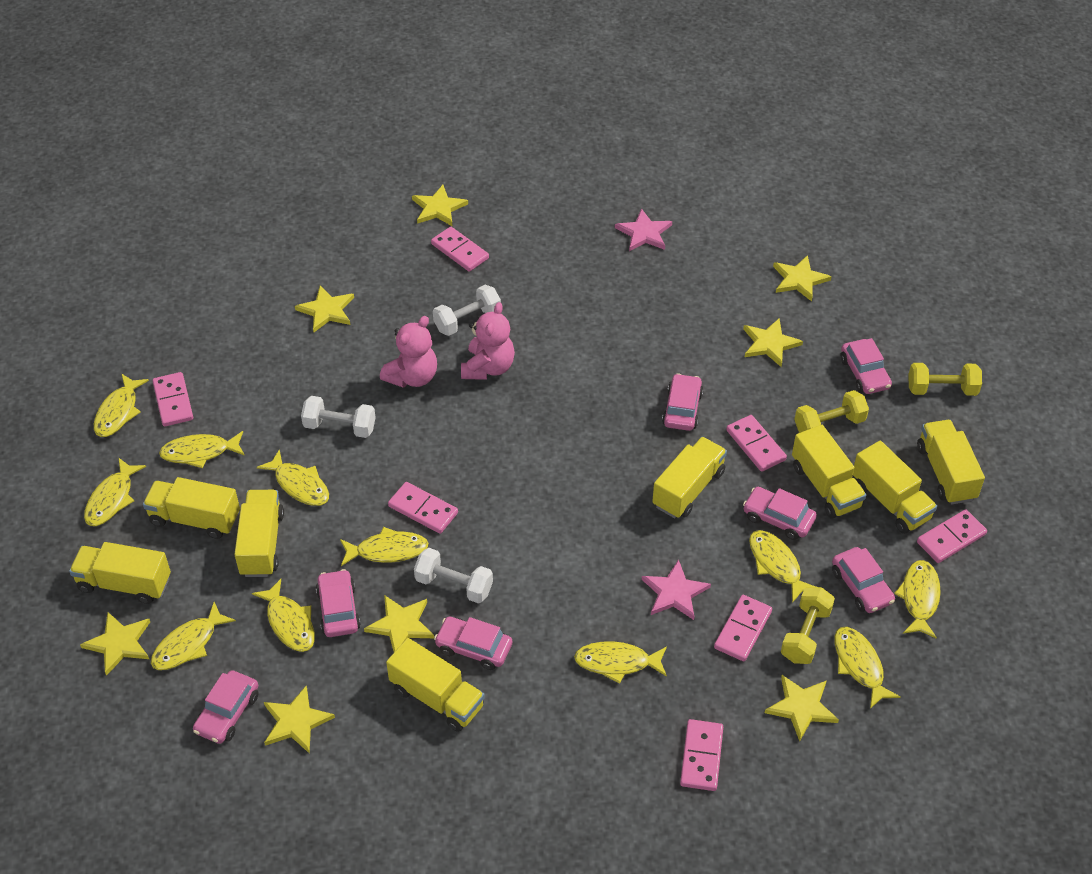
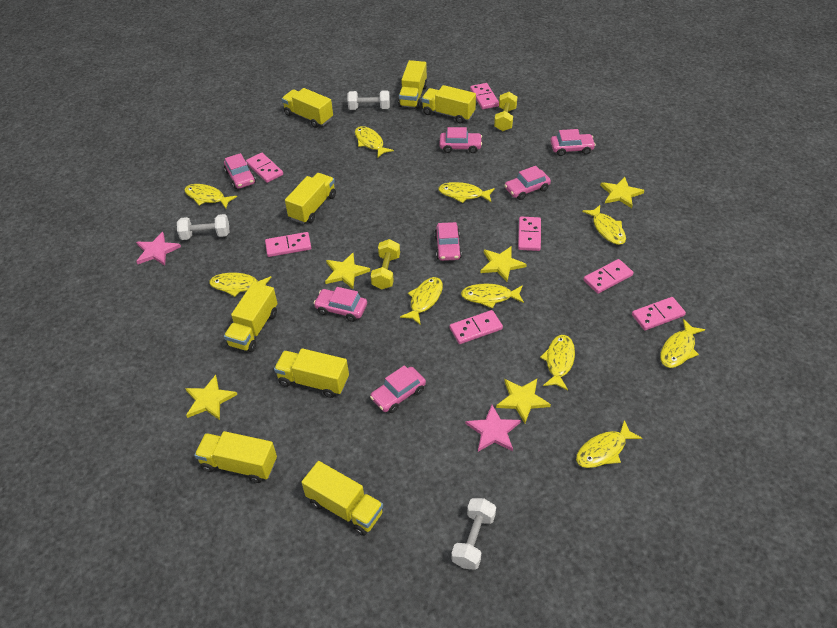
pink teddy bear: 2 -> 0
yellow dumbbell: 3 -> 2
yellow fish: 11 -> 10
yellow star: 8 -> 5

